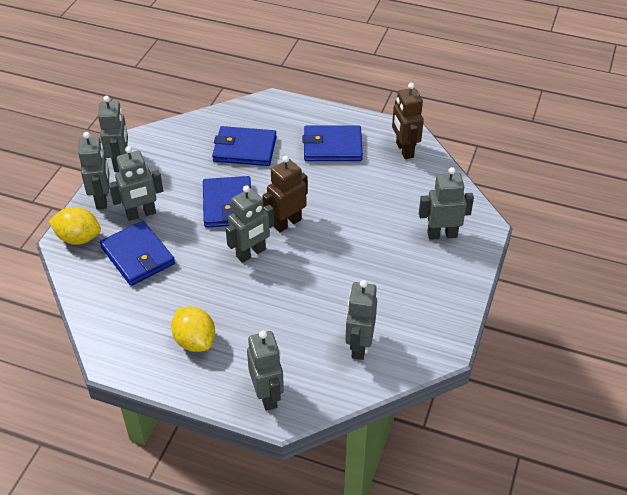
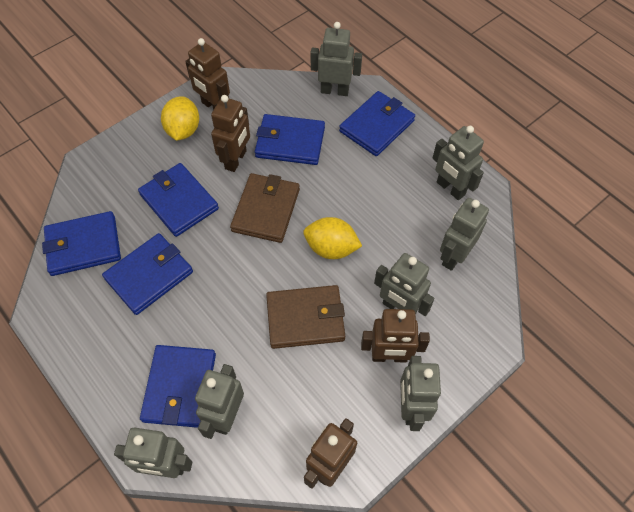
blue wallet: 4 -> 6
brown robot: 2 -> 4
brown wallet: 0 -> 2

